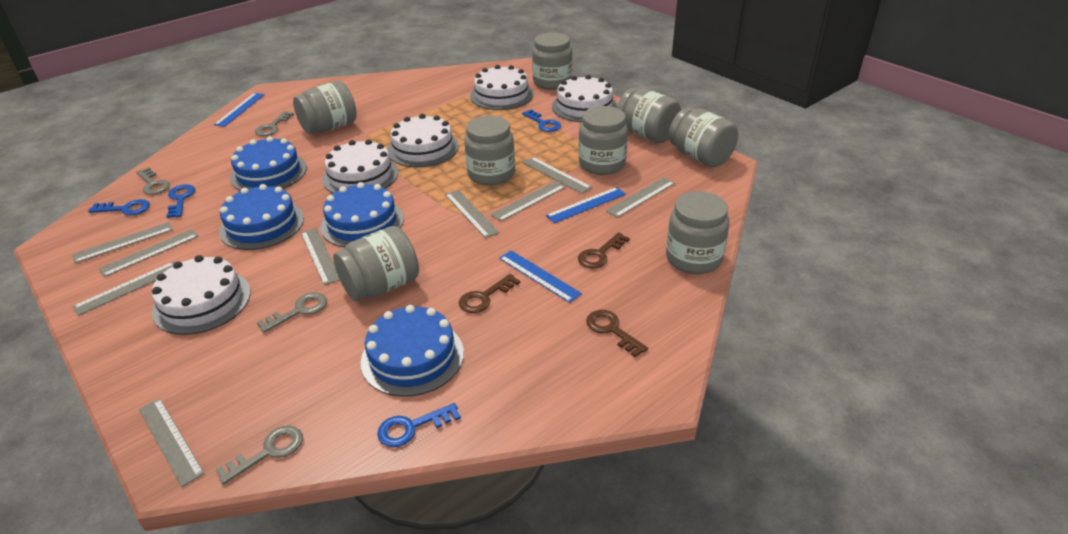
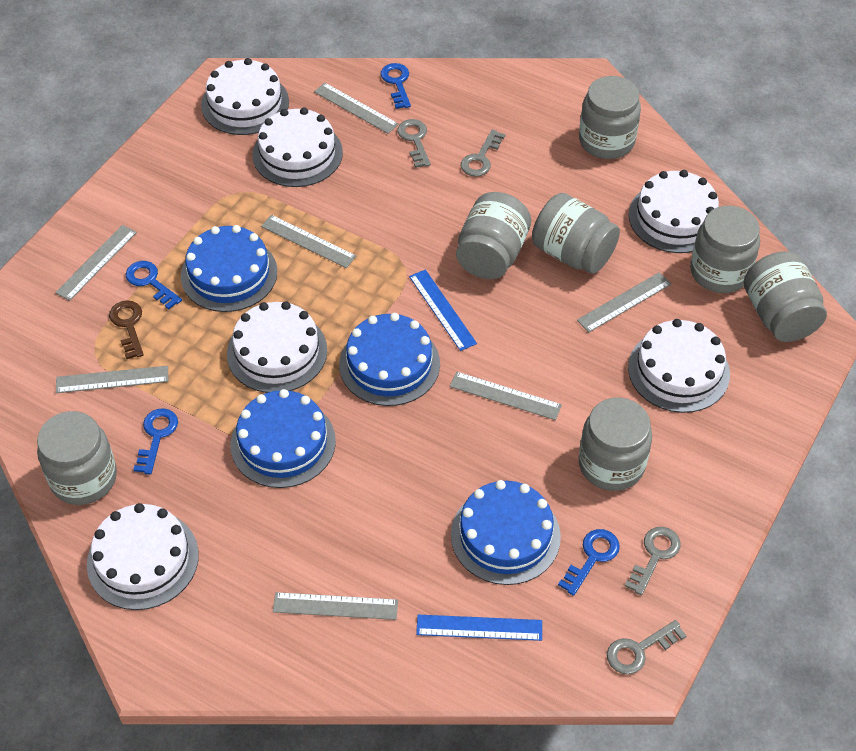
blue ruler: 3 -> 2
brown key: 3 -> 1
grey jar: 8 -> 7
grey ruler: 9 -> 7
white cake: 5 -> 6

